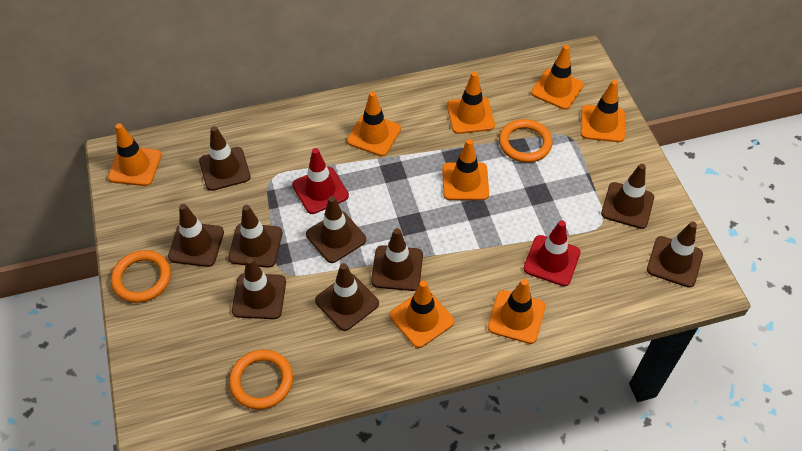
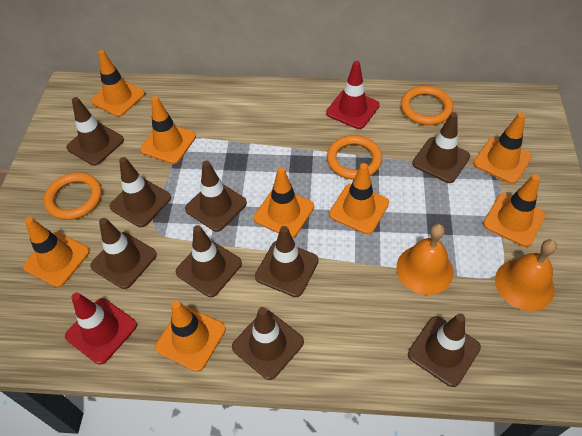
orange bell: 0 -> 2

